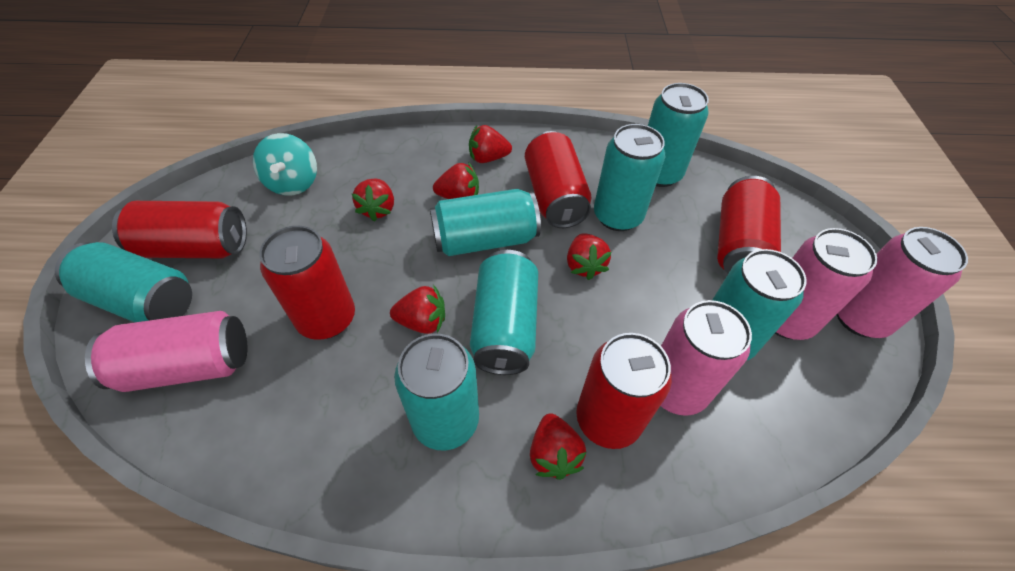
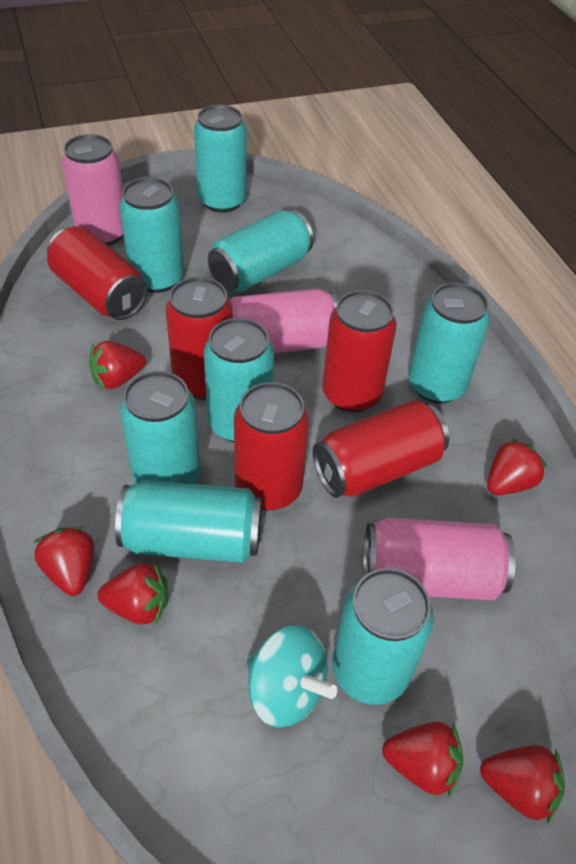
pink can: 4 -> 3
turquoise can: 7 -> 8

